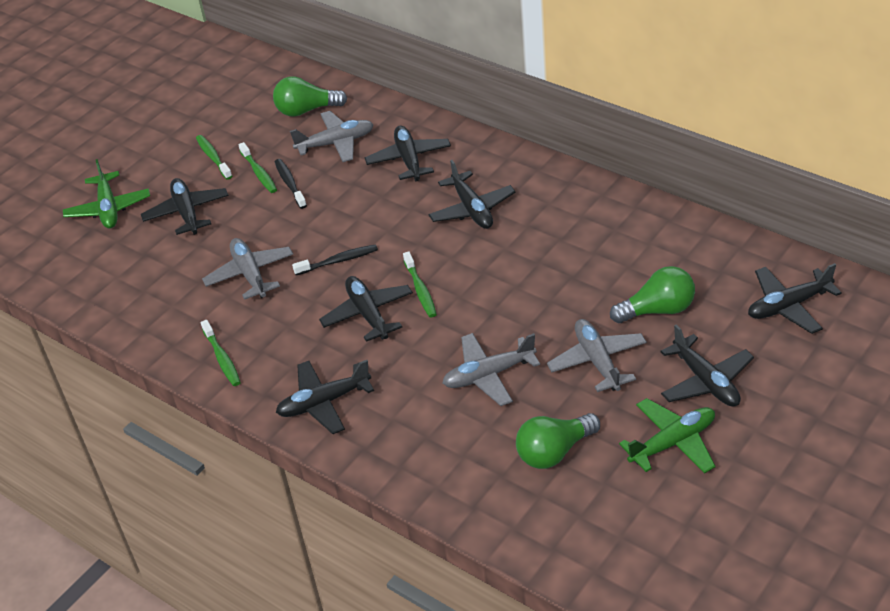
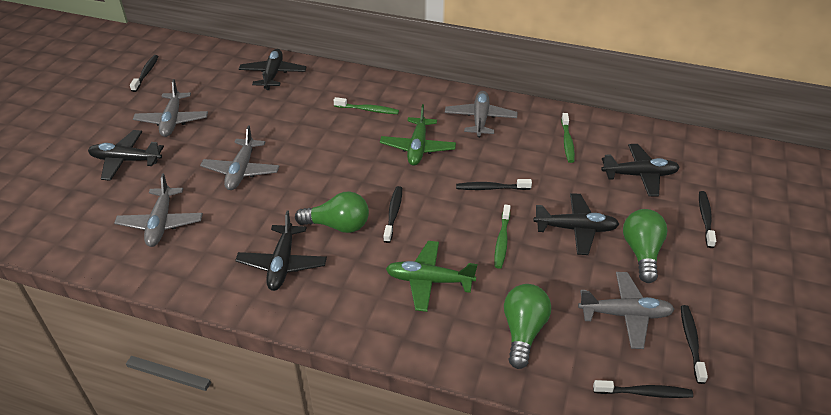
black plane: 7 -> 5
black toothbrush: 2 -> 6
green toothbrush: 4 -> 3
grey plane: 4 -> 5

